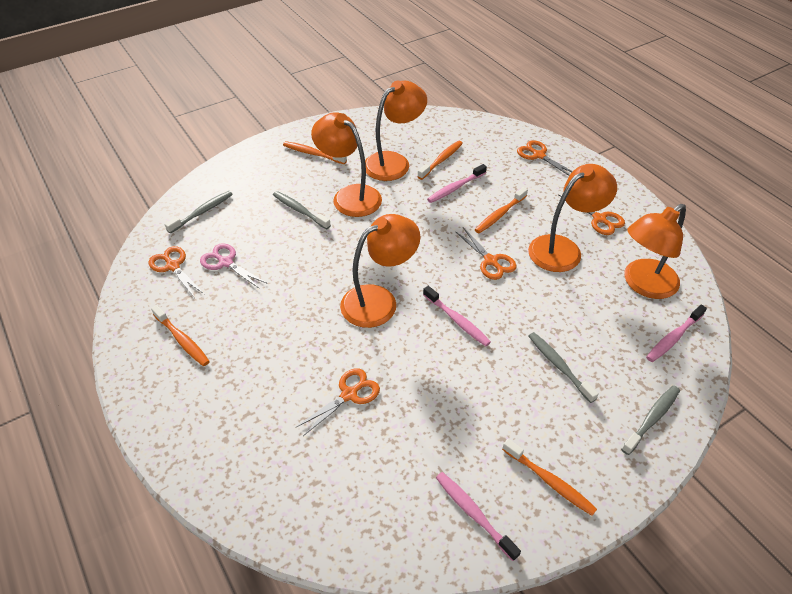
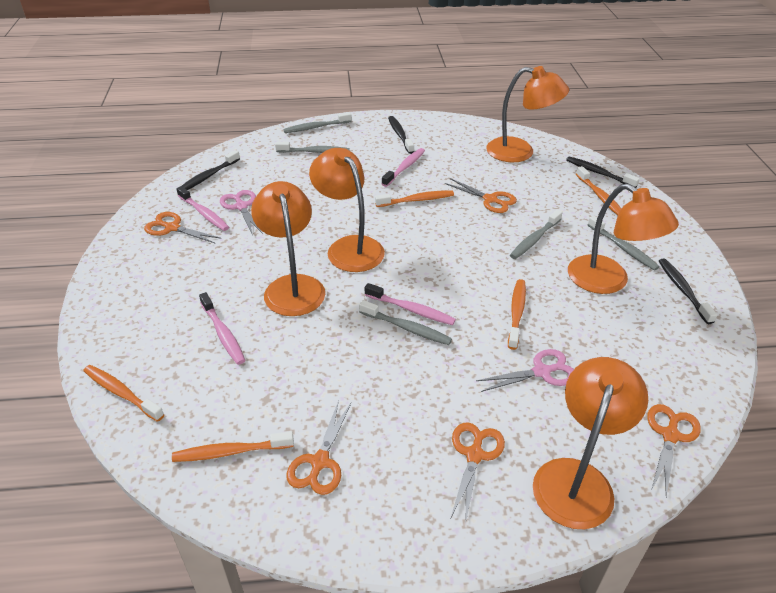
black toothbrush: 0 -> 4
grey toothbrush: 4 -> 5
pink scissors: 1 -> 2

